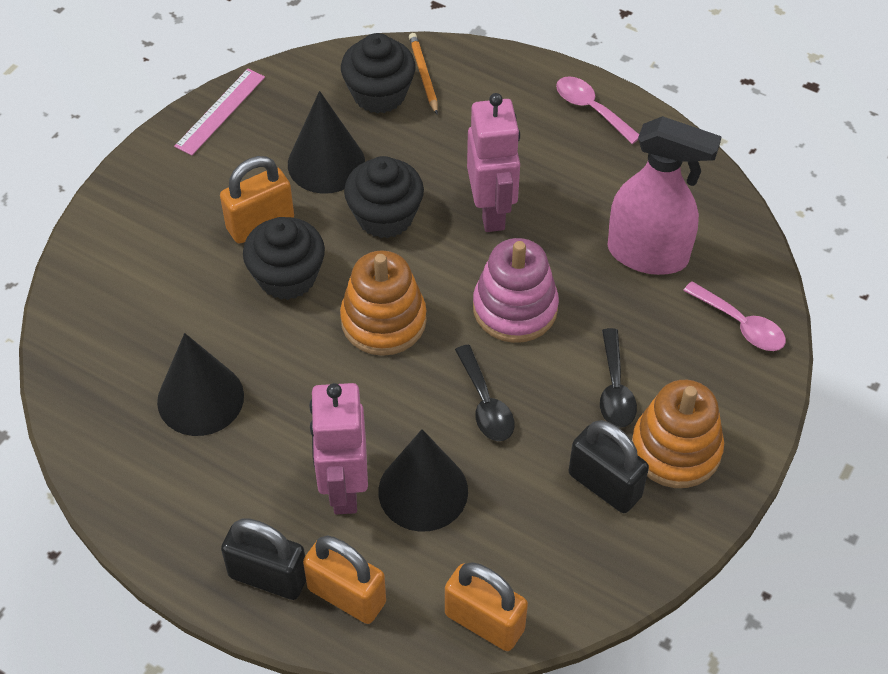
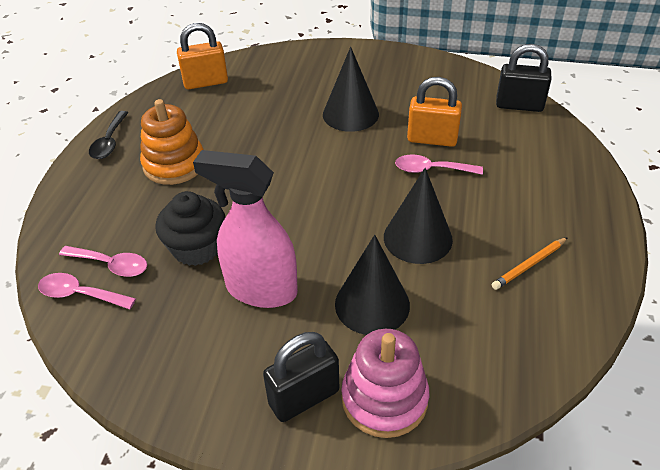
black cupcake: 3 -> 1
black spoon: 2 -> 1
orange padlock: 3 -> 2
orange stacking toy: 2 -> 1
pink robot: 2 -> 0
pink ruler: 1 -> 0
pink spoon: 2 -> 3

